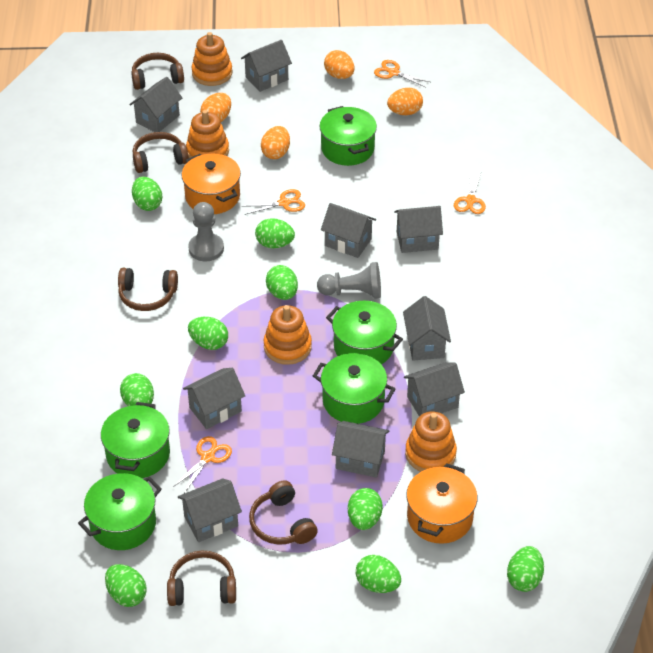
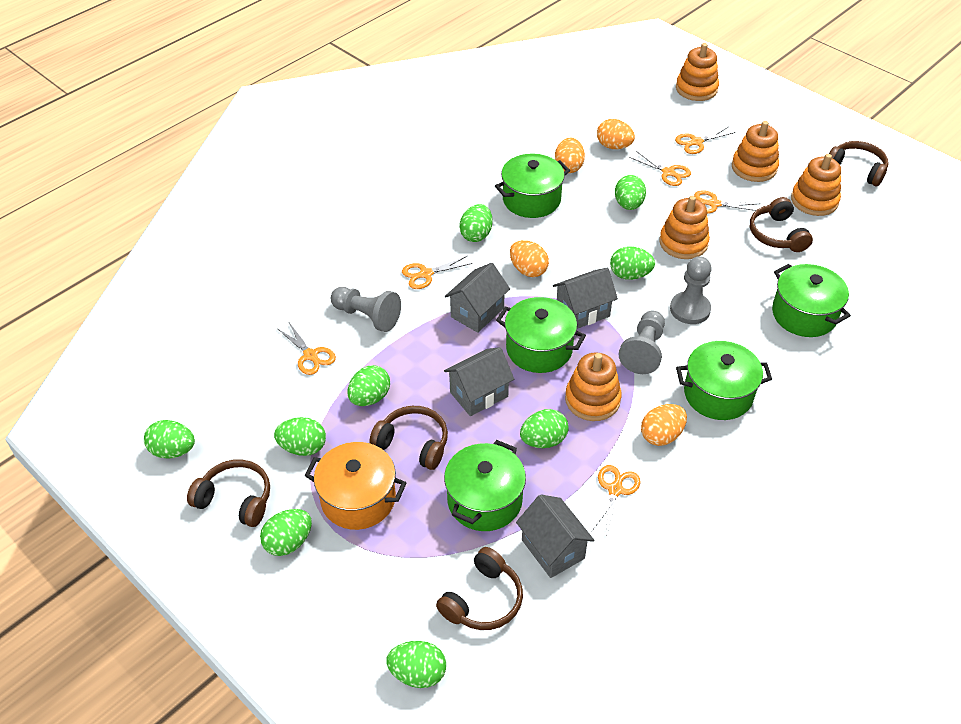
grey house: 9 -> 4
grey pawn: 2 -> 3
orange pot: 2 -> 1
orange scissors: 4 -> 6
orange stacking toy: 4 -> 5

